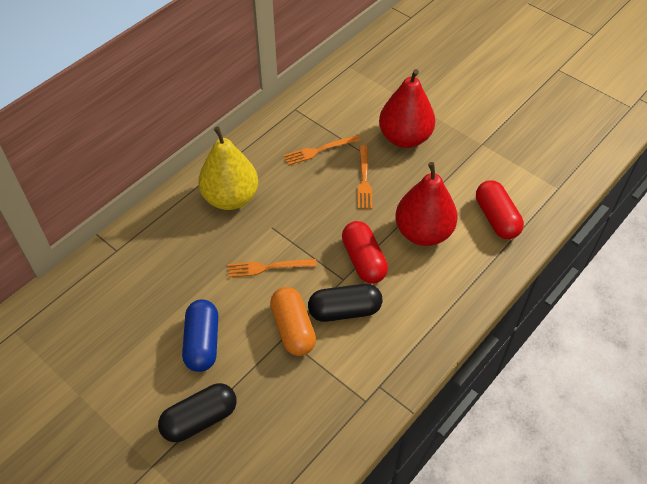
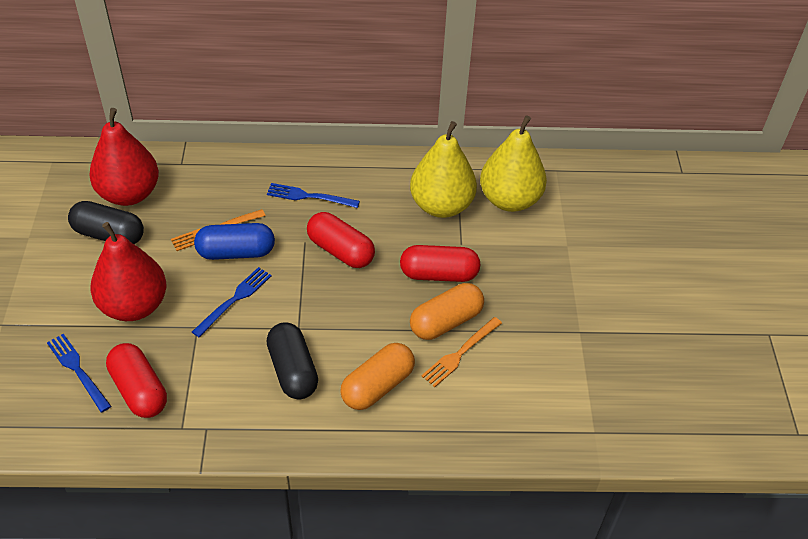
blue fork: 0 -> 3
orange capsule: 1 -> 2
orange fork: 3 -> 2
red capsule: 2 -> 3
yellow pear: 1 -> 2

